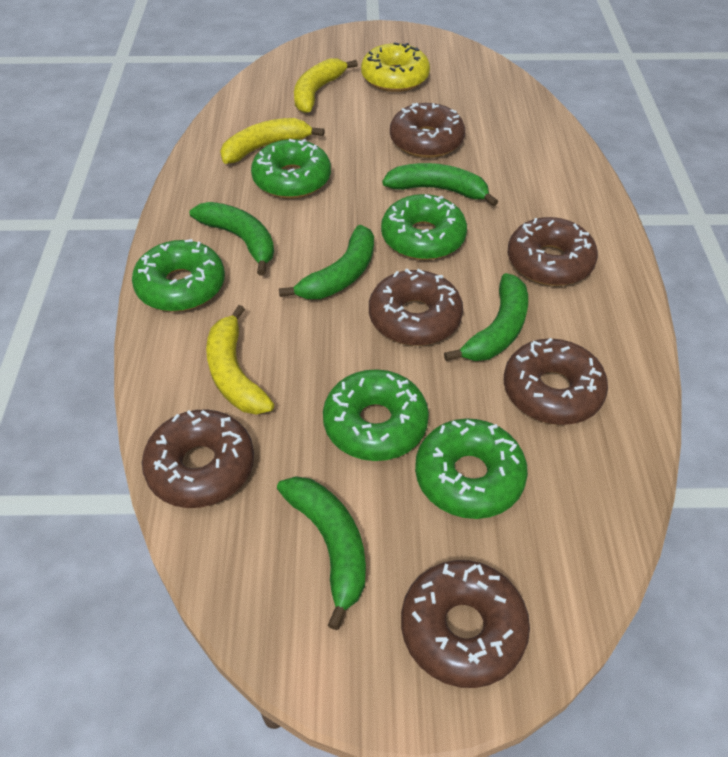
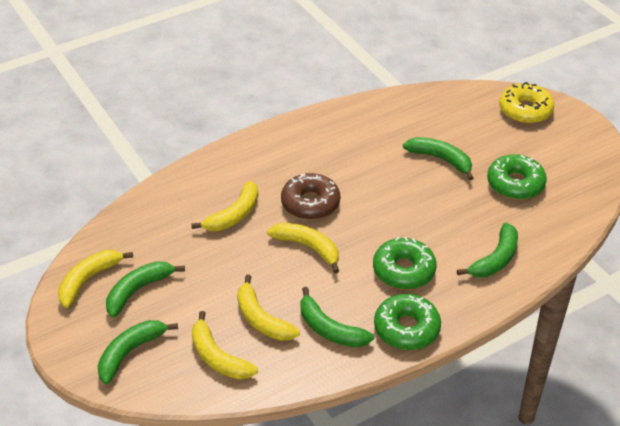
brown donut: 6 -> 1
green donut: 5 -> 3
yellow banana: 3 -> 5

